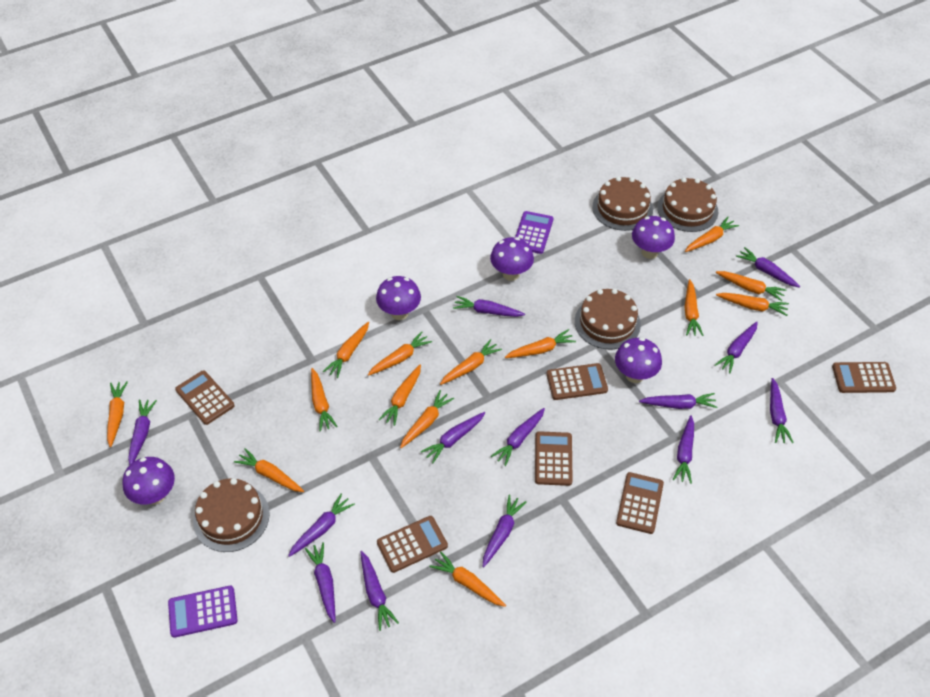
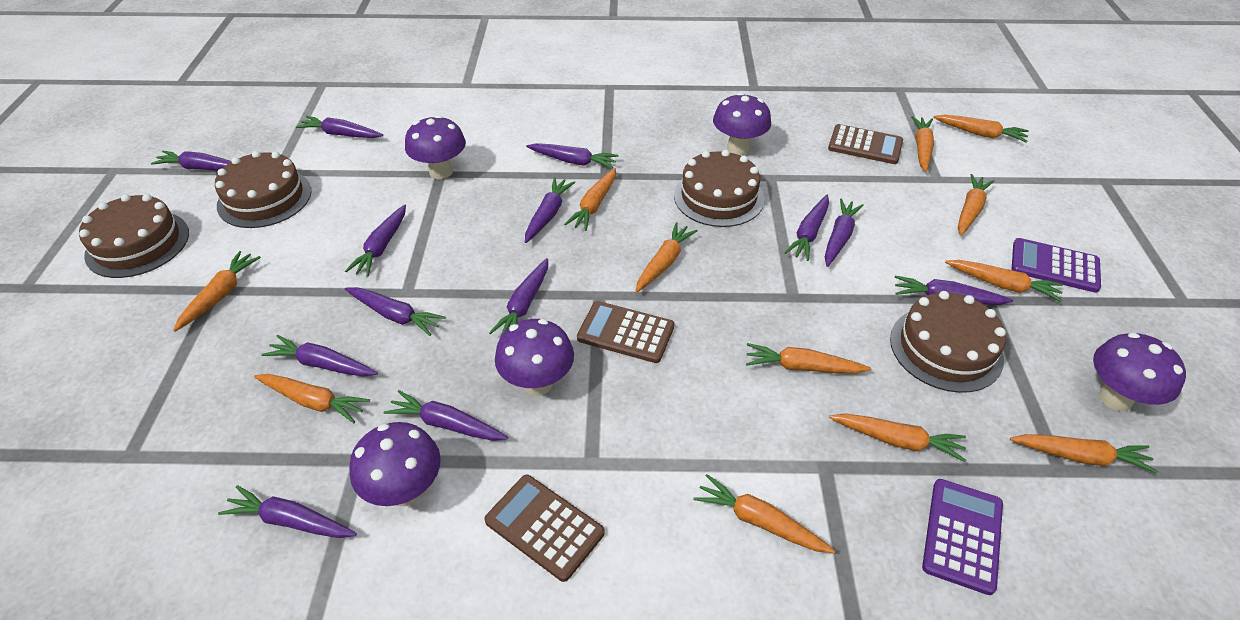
brown calculator: 6 -> 3
orange carrot: 14 -> 12

